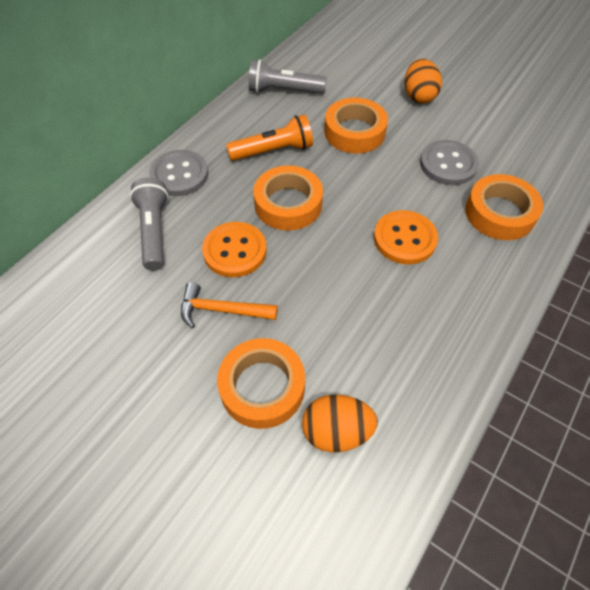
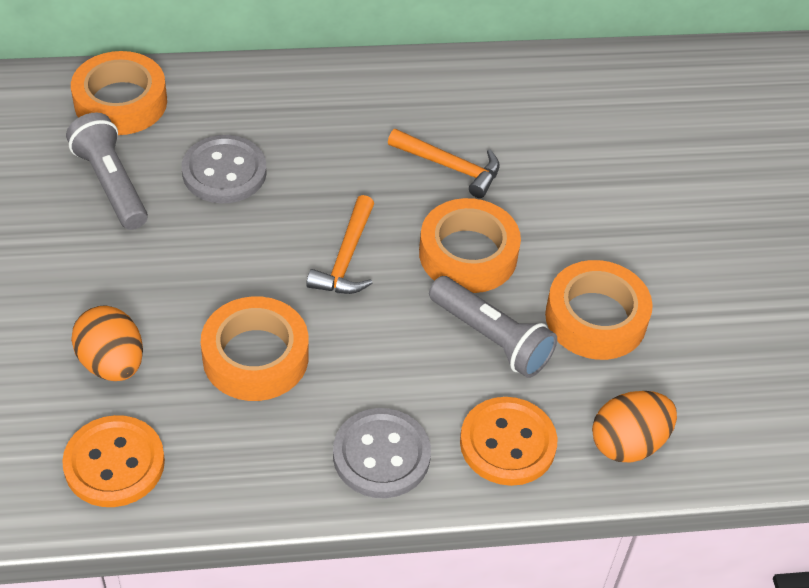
orange flashlight: 1 -> 0
orange hammer: 1 -> 2

